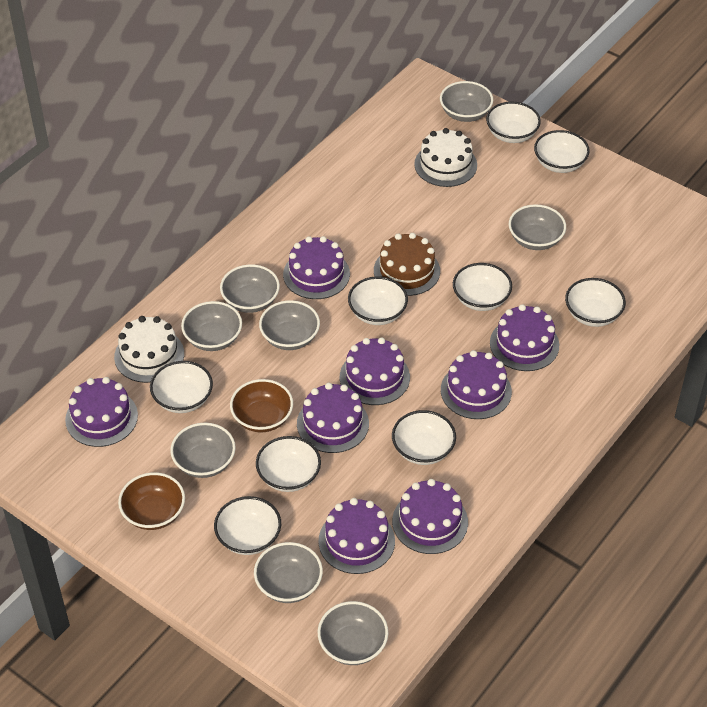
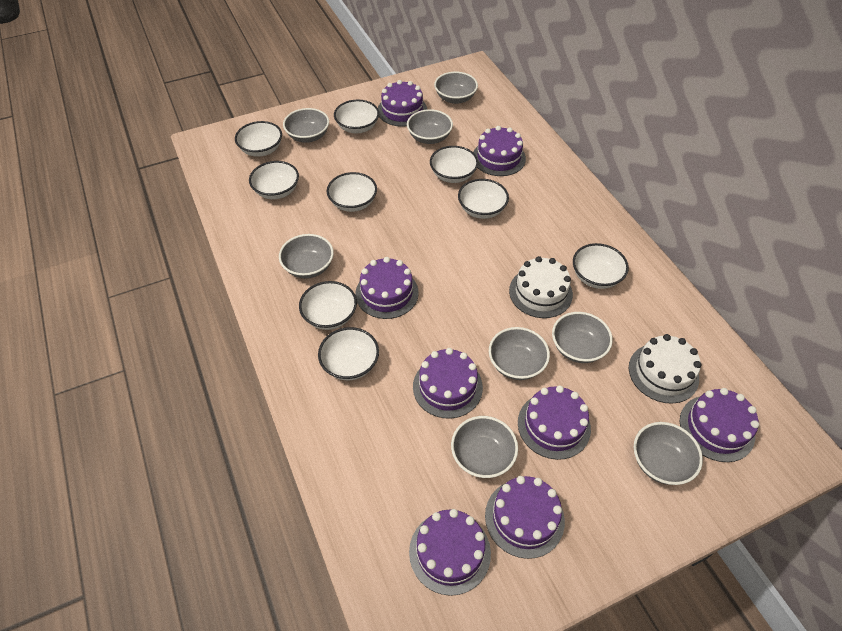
brown bowl: 2 -> 0
brown cake: 1 -> 0

